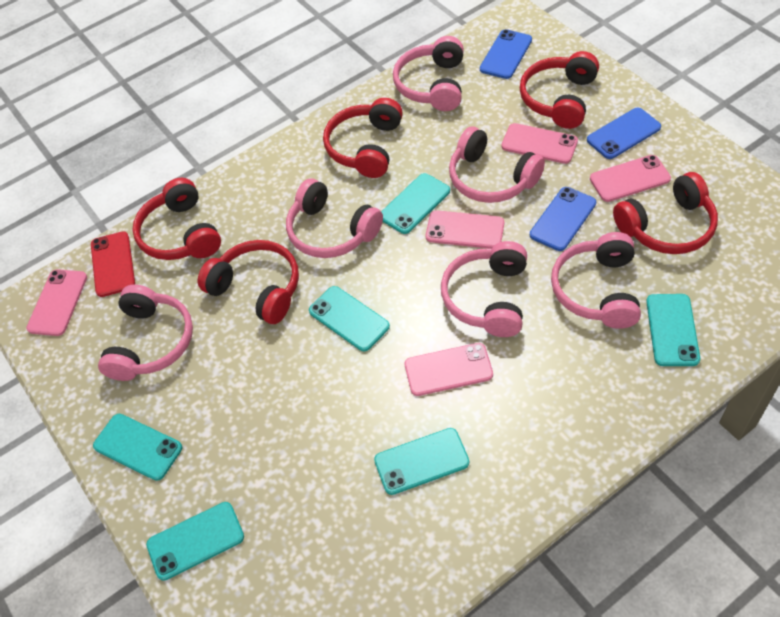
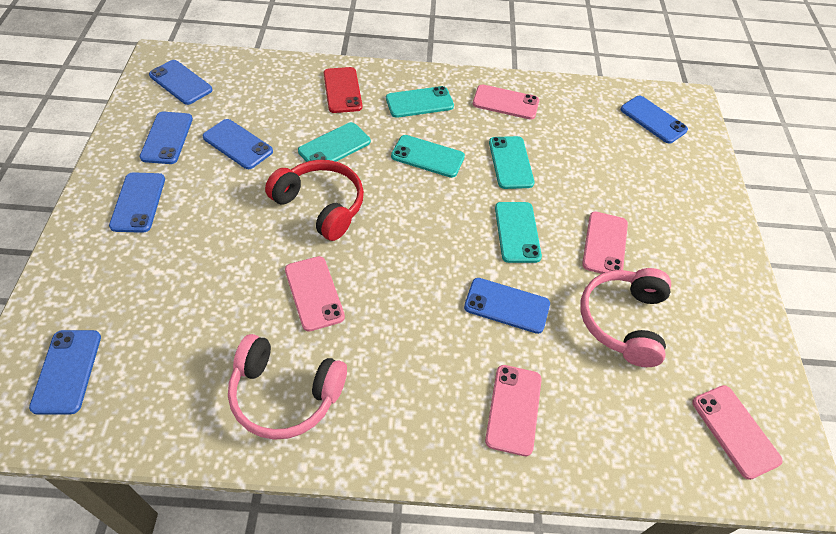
blue phone: 3 -> 7
pink headphones: 6 -> 2
red headphones: 5 -> 1
turquoise phone: 6 -> 5

